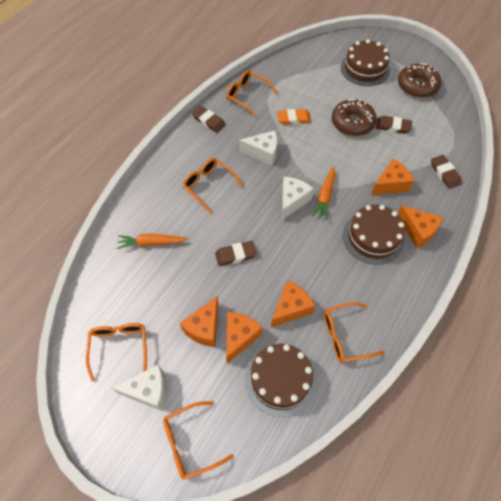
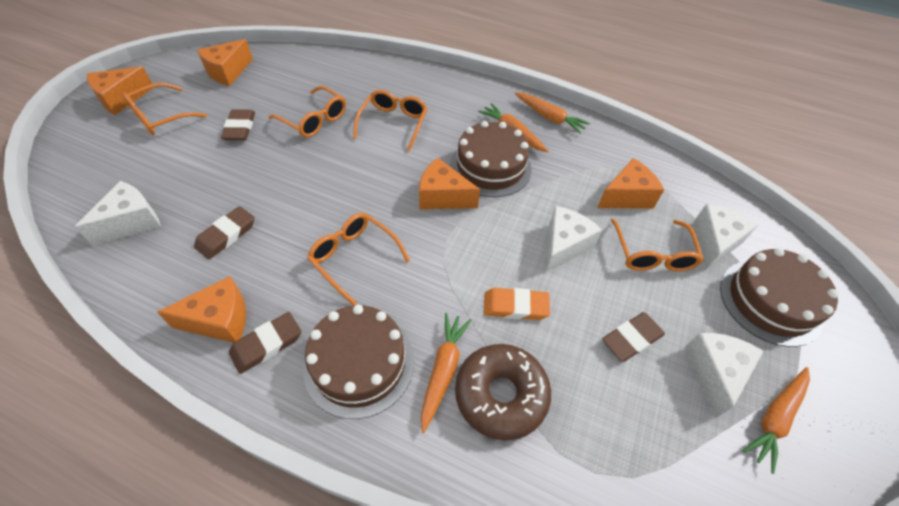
brown donut: 2 -> 1
orange carrot: 2 -> 4
white cheese: 3 -> 4

